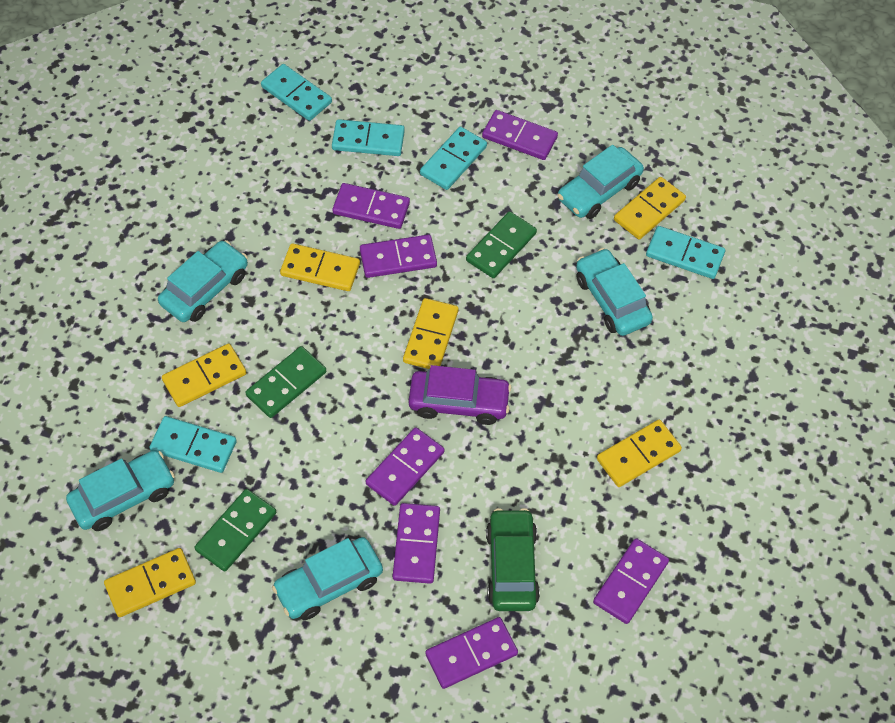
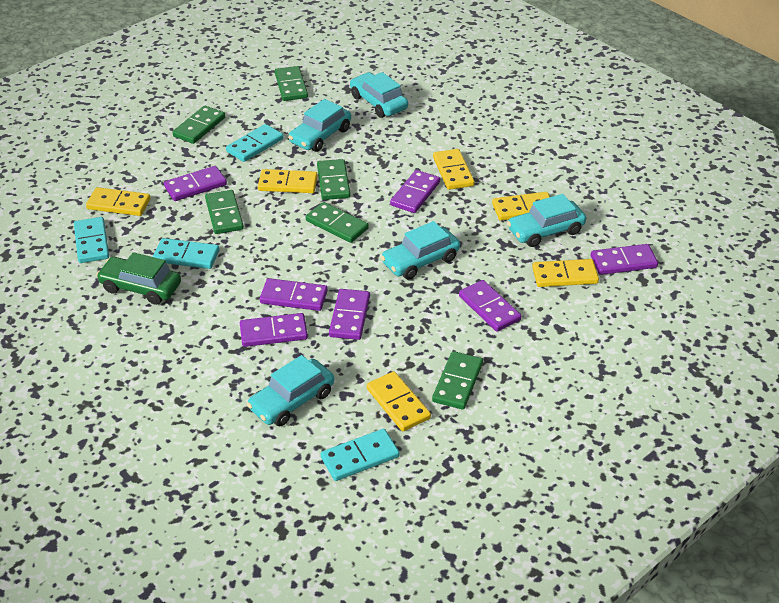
green domino: 3 -> 6
purple car: 1 -> 0
turquoise domino: 5 -> 4

